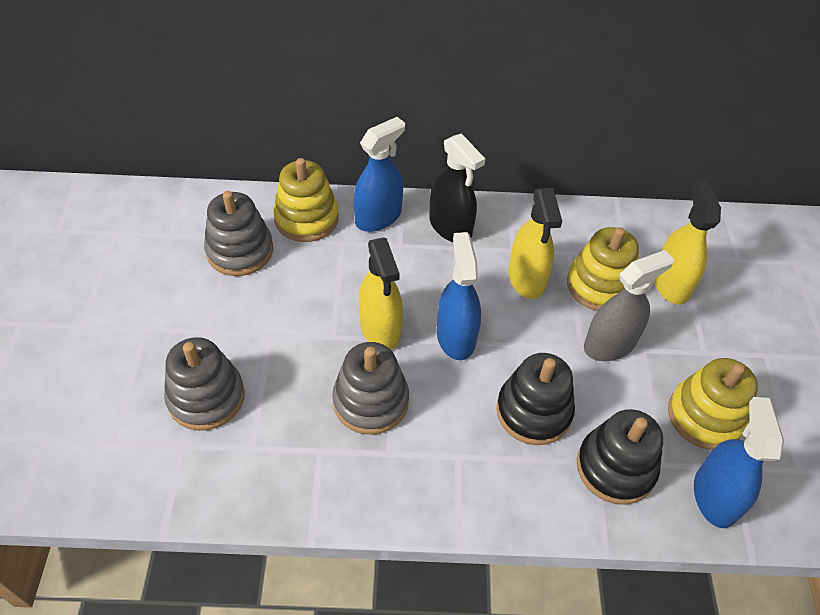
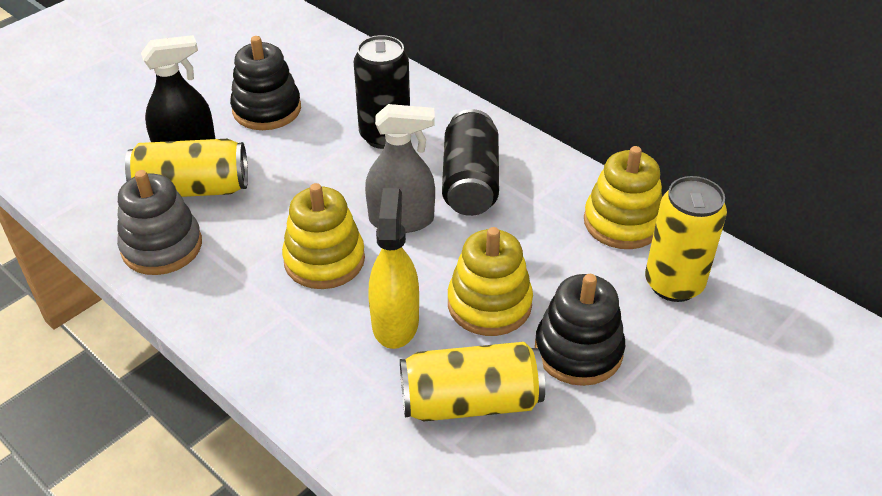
black can: 0 -> 2
blue spray bottle: 3 -> 0
grey stacking toy: 3 -> 1
yellow can: 0 -> 3
yellow spray bottle: 3 -> 1

